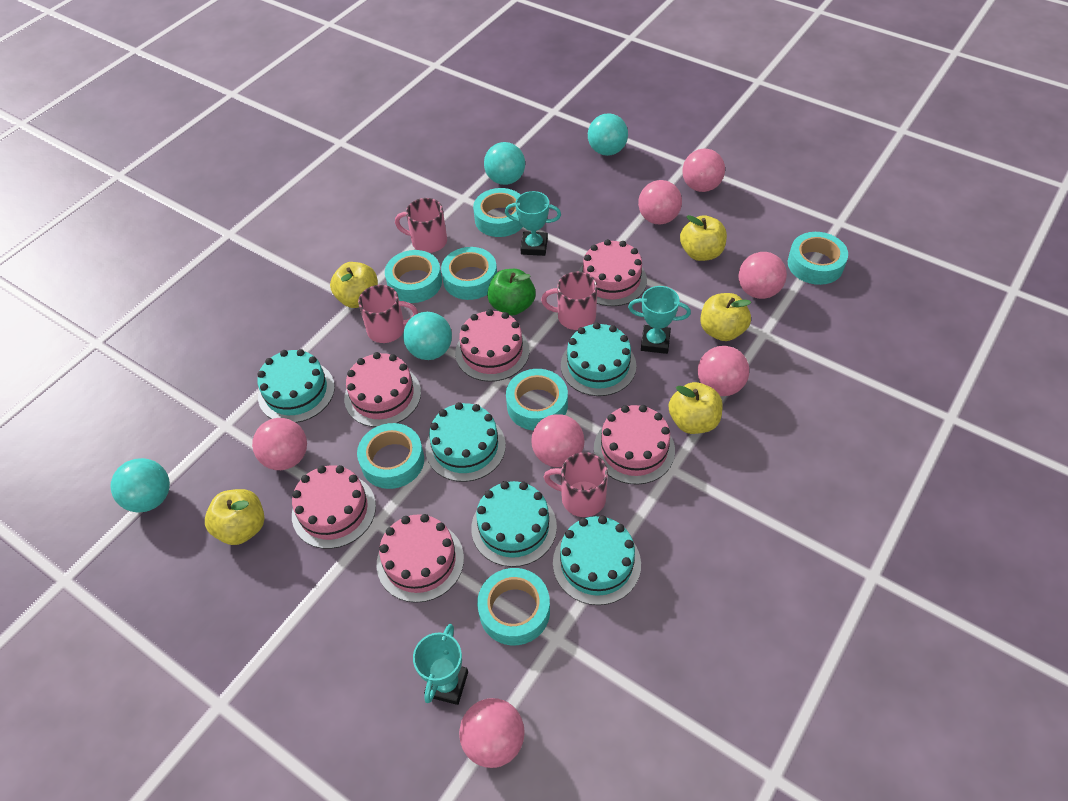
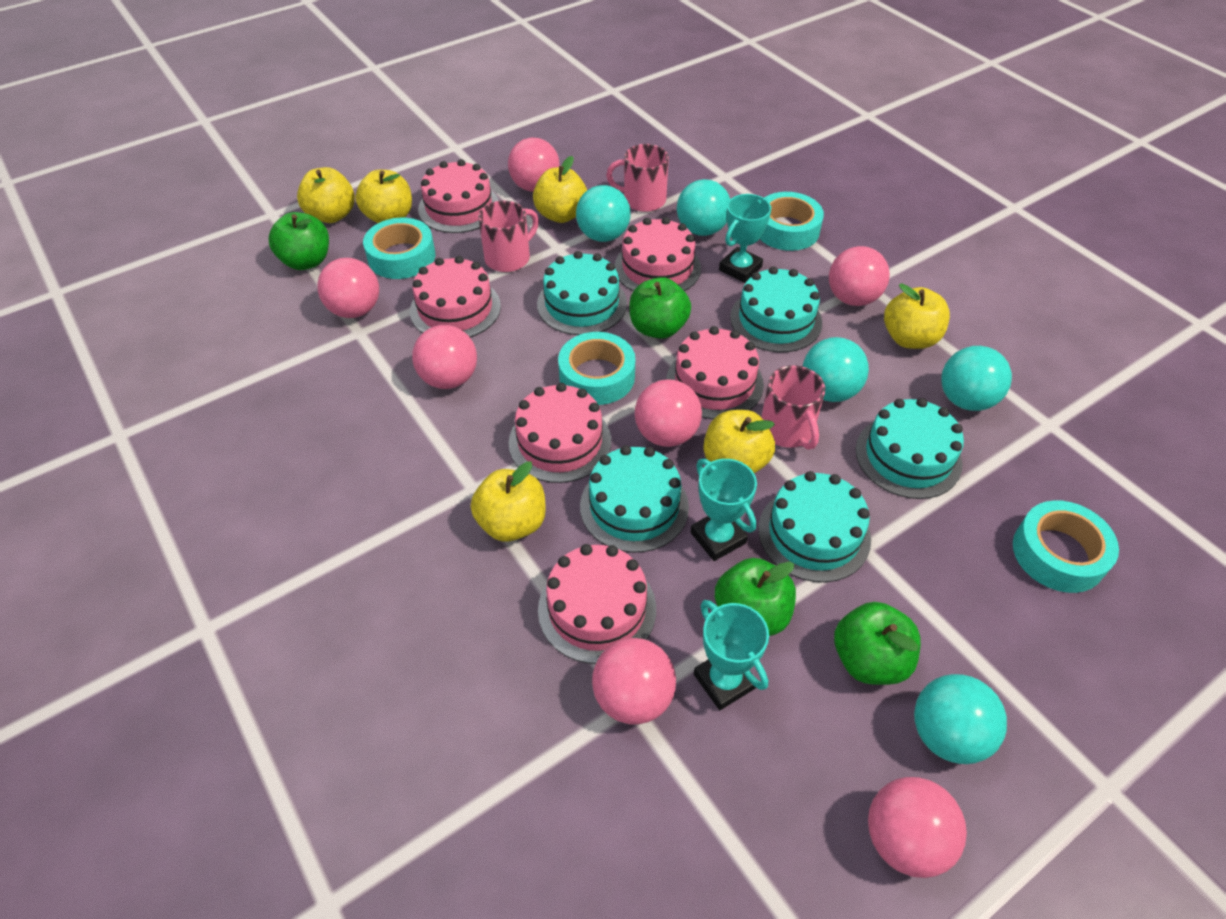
green apple: 1 -> 4
pink mug: 4 -> 3
turquoise ball: 4 -> 5
turquoise tape: 7 -> 4
yellow apple: 5 -> 6

